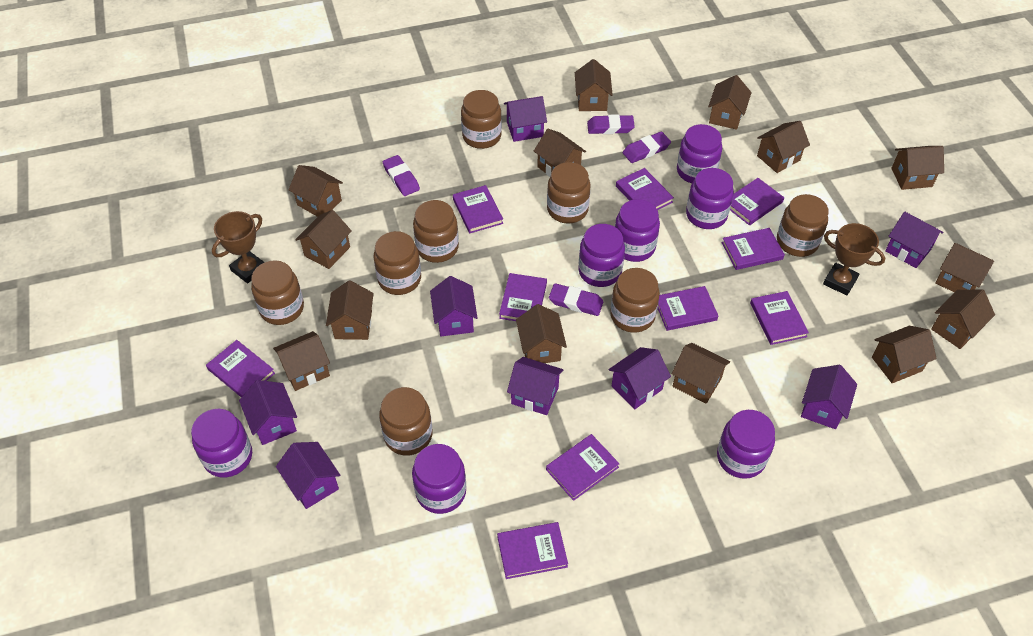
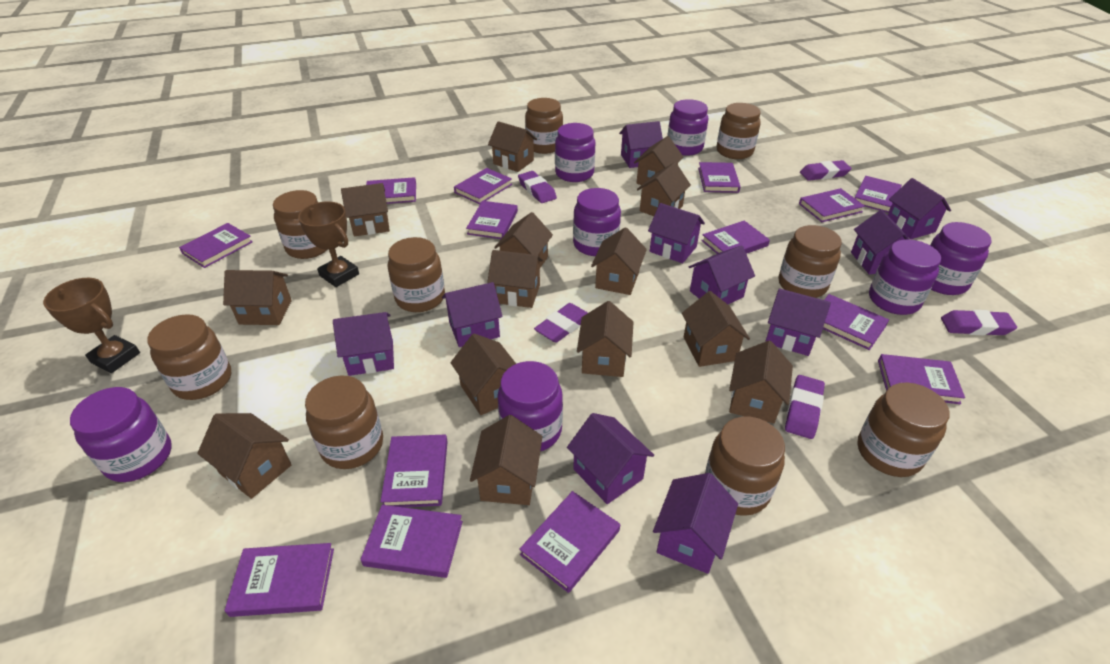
brown jar: 8 -> 9
purple book: 10 -> 14
purple eraser: 4 -> 5
purple house: 8 -> 10

